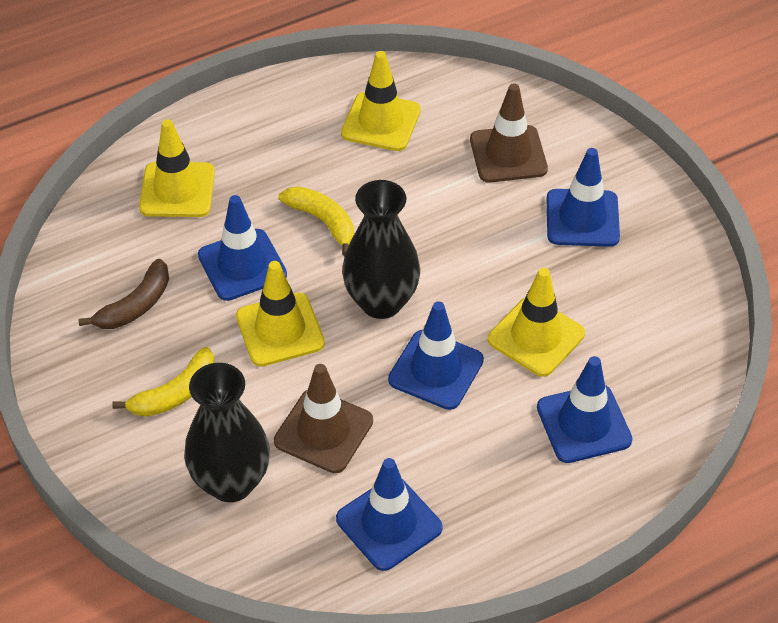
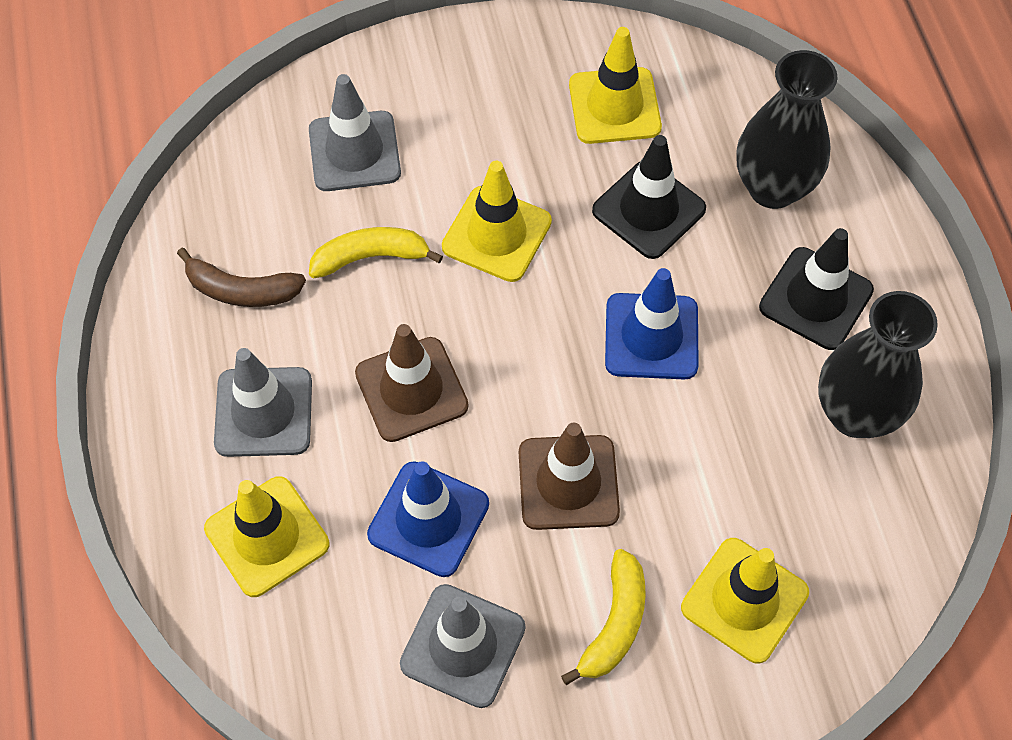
black traffic cone: 0 -> 2
blue traffic cone: 5 -> 2
grey traffic cone: 0 -> 3

